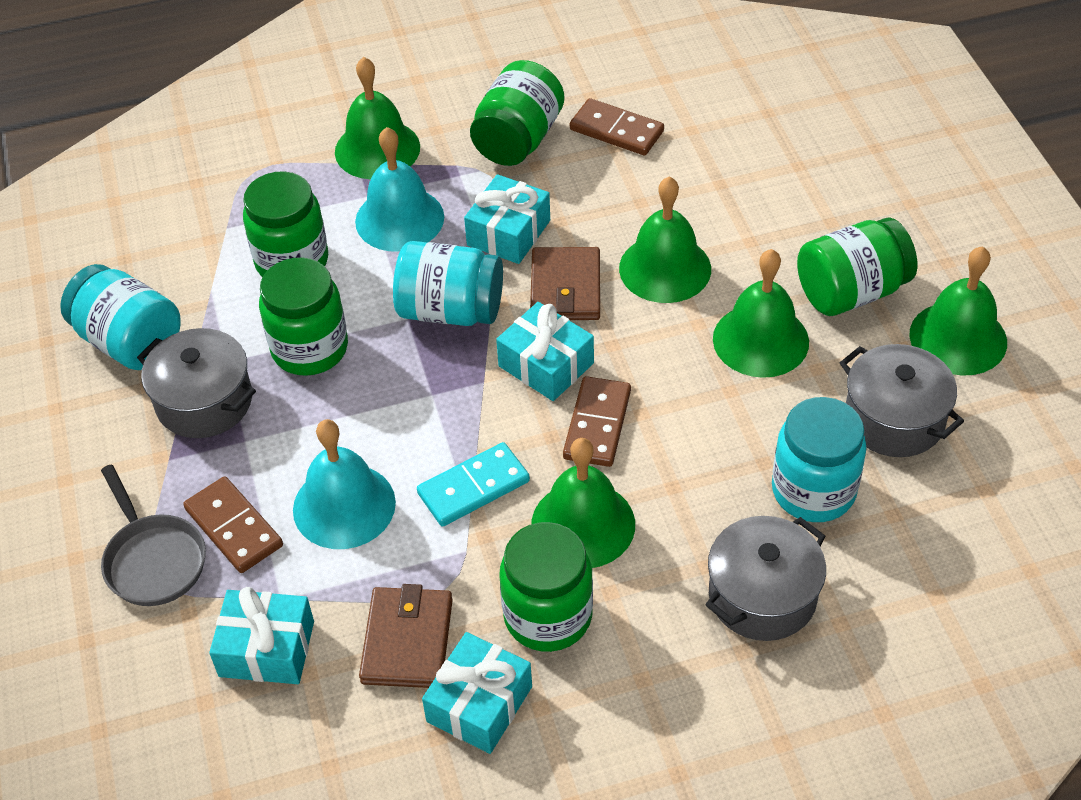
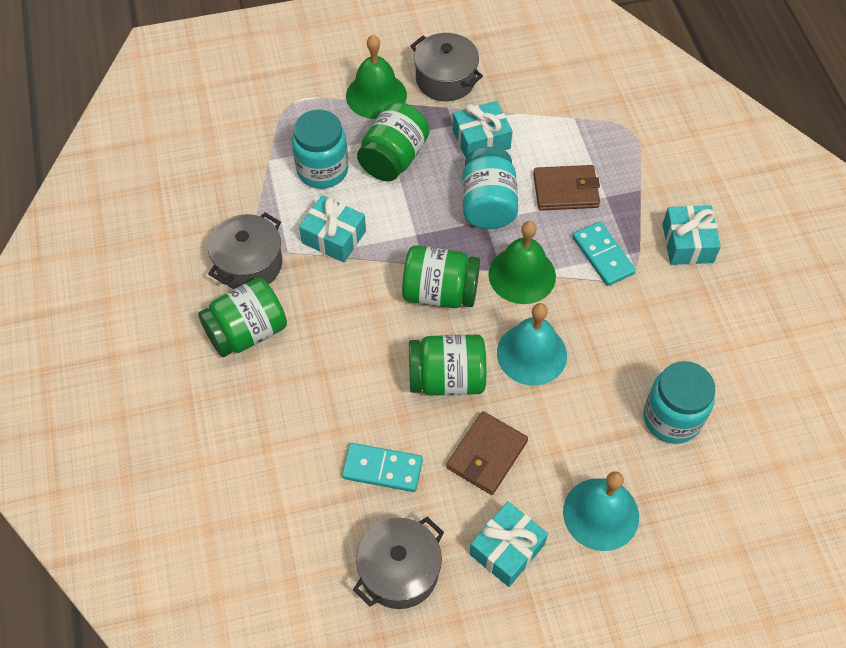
brown domino: 3 -> 0
green bell: 5 -> 2
green jar: 5 -> 4
grey pan: 1 -> 0
turquoise domino: 1 -> 2

